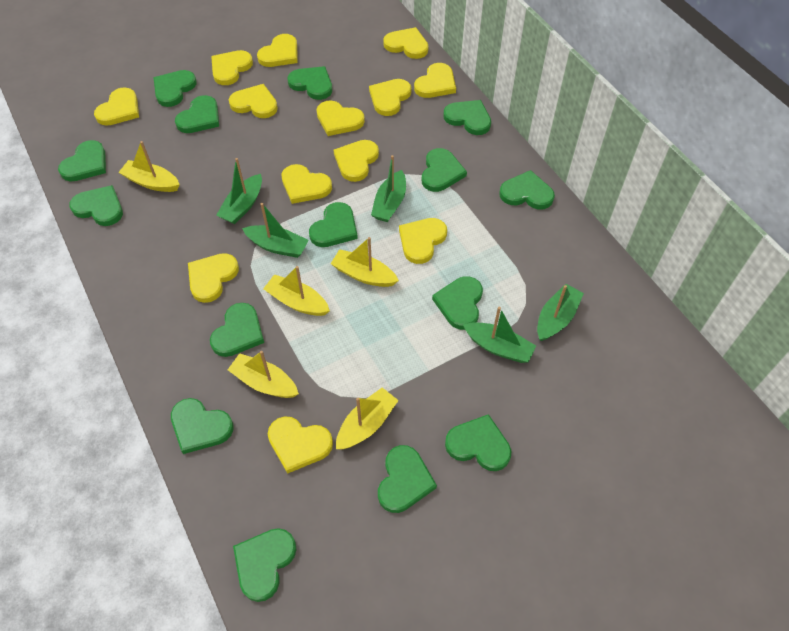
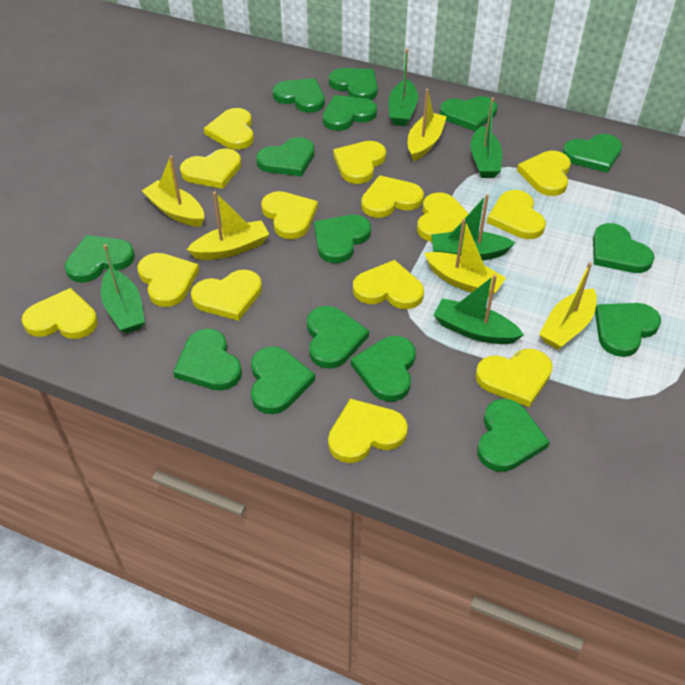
yellow heart: 13 -> 14

